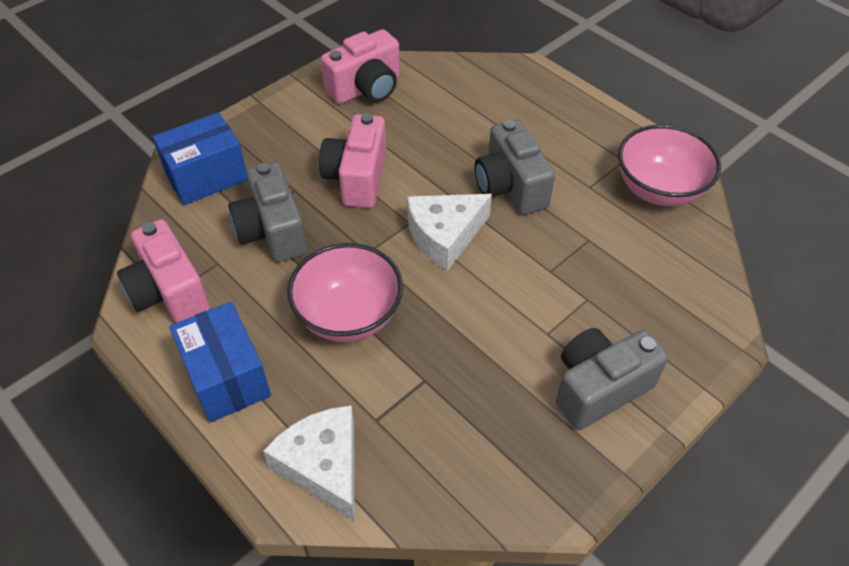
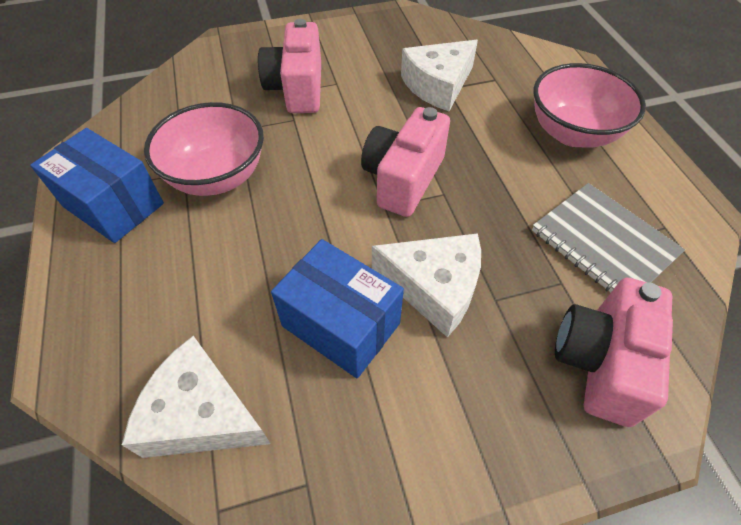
grey camera: 3 -> 0
grey notebook: 0 -> 1
white cheese: 2 -> 3

